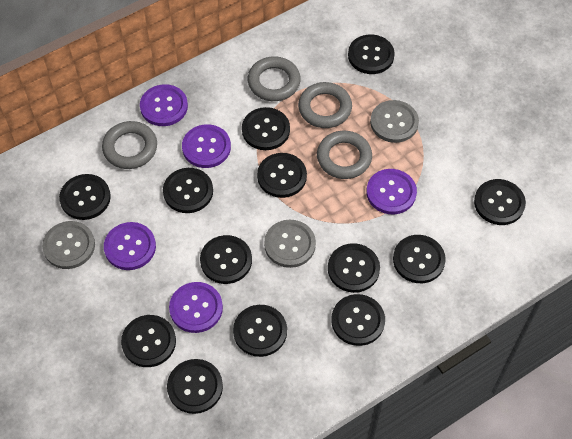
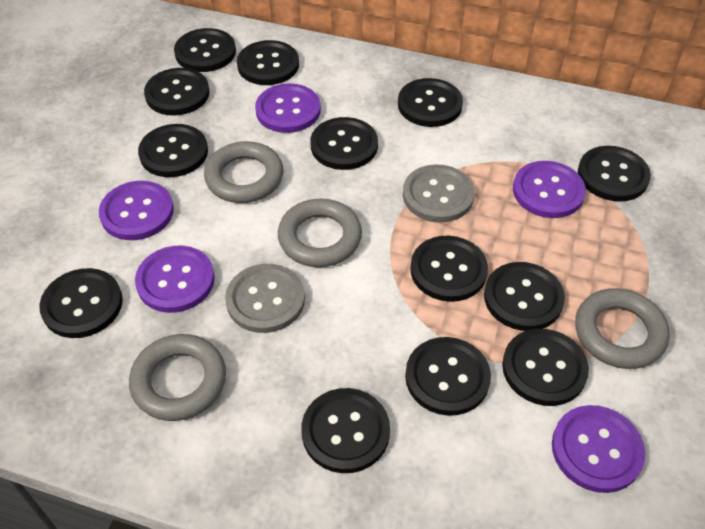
grey button: 3 -> 2

